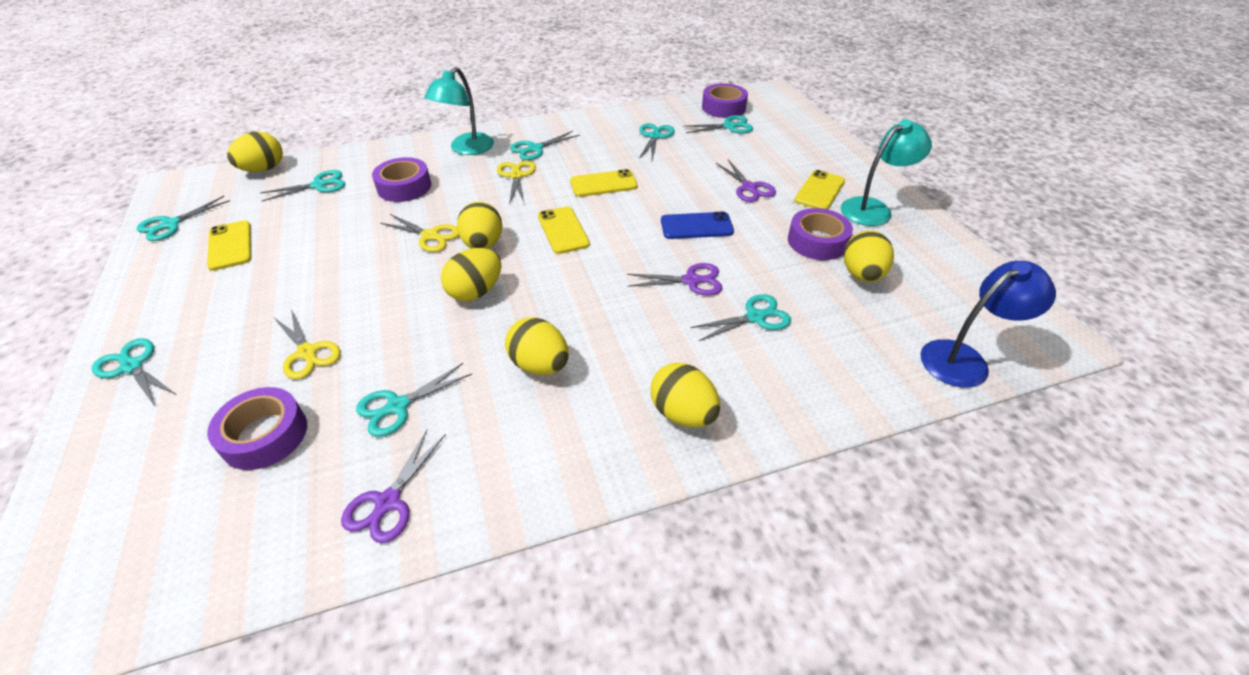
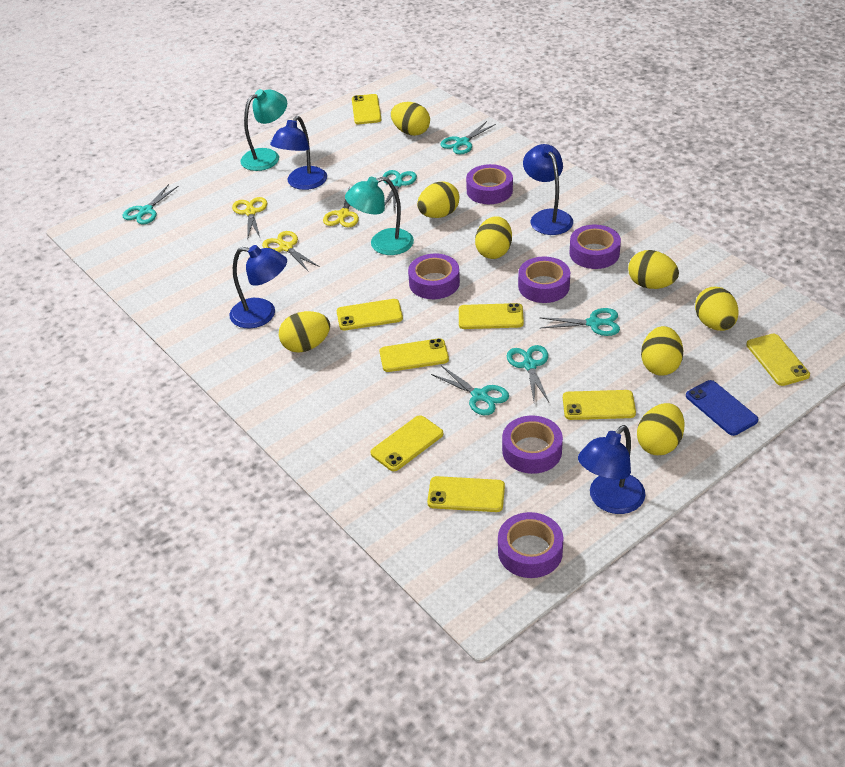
blue lamp: 1 -> 4
purple scissors: 3 -> 0
purple tape: 4 -> 6
turquoise scissors: 8 -> 6
yellow egg: 6 -> 8
yellow phone: 4 -> 8

